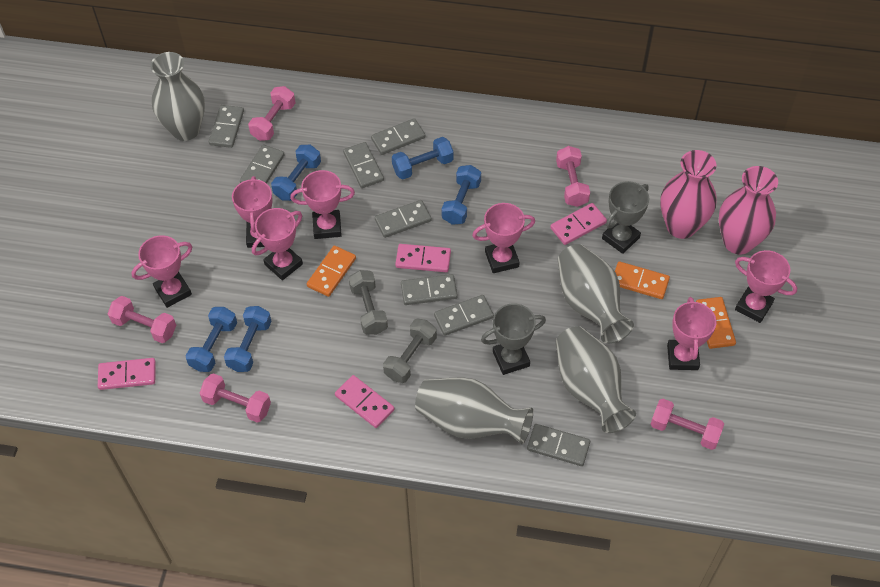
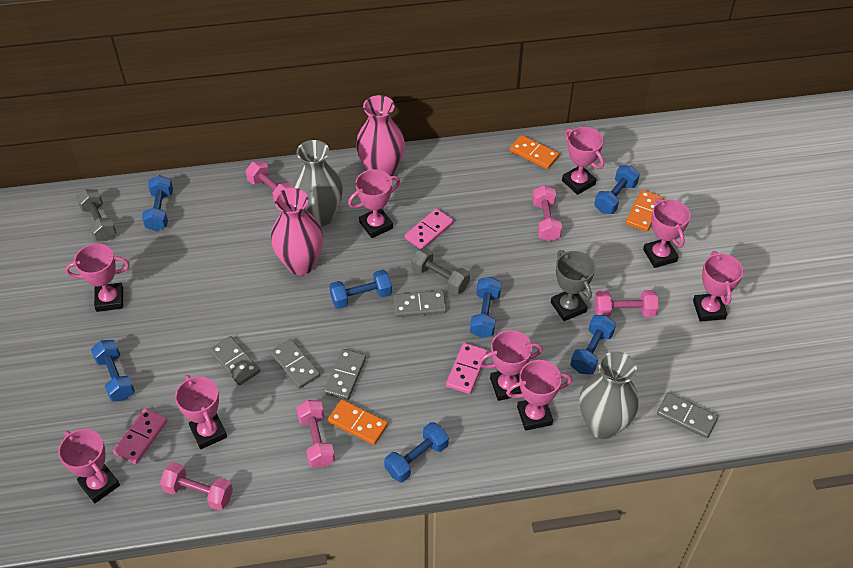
blue dumbbell: 5 -> 7
grey domino: 8 -> 5
grey trophy: 2 -> 1
grey vase: 4 -> 2
pink domino: 4 -> 3
pink trophy: 7 -> 9

